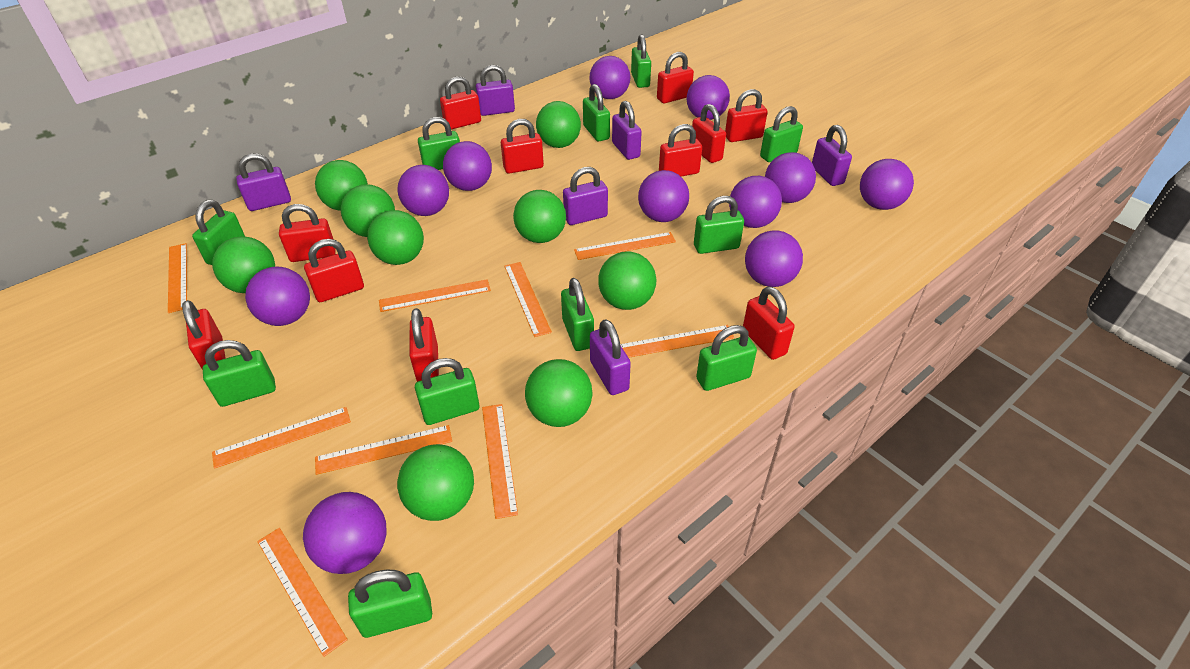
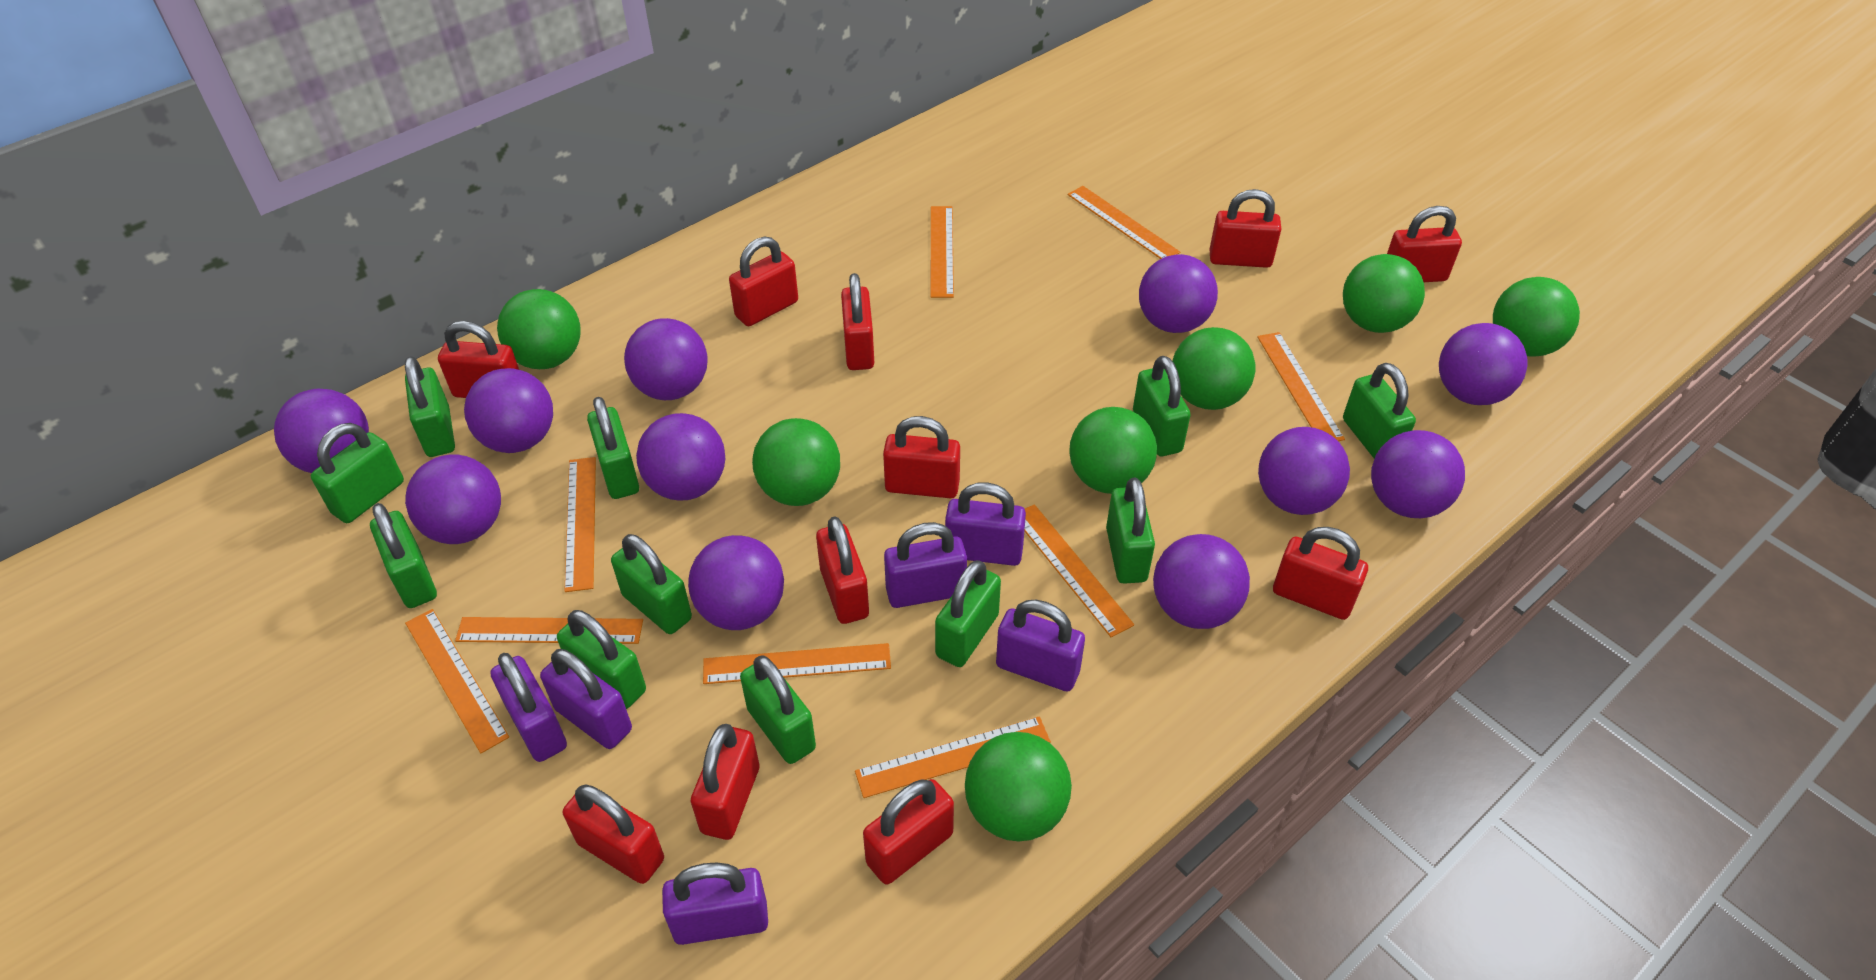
green ball: 9 -> 7

